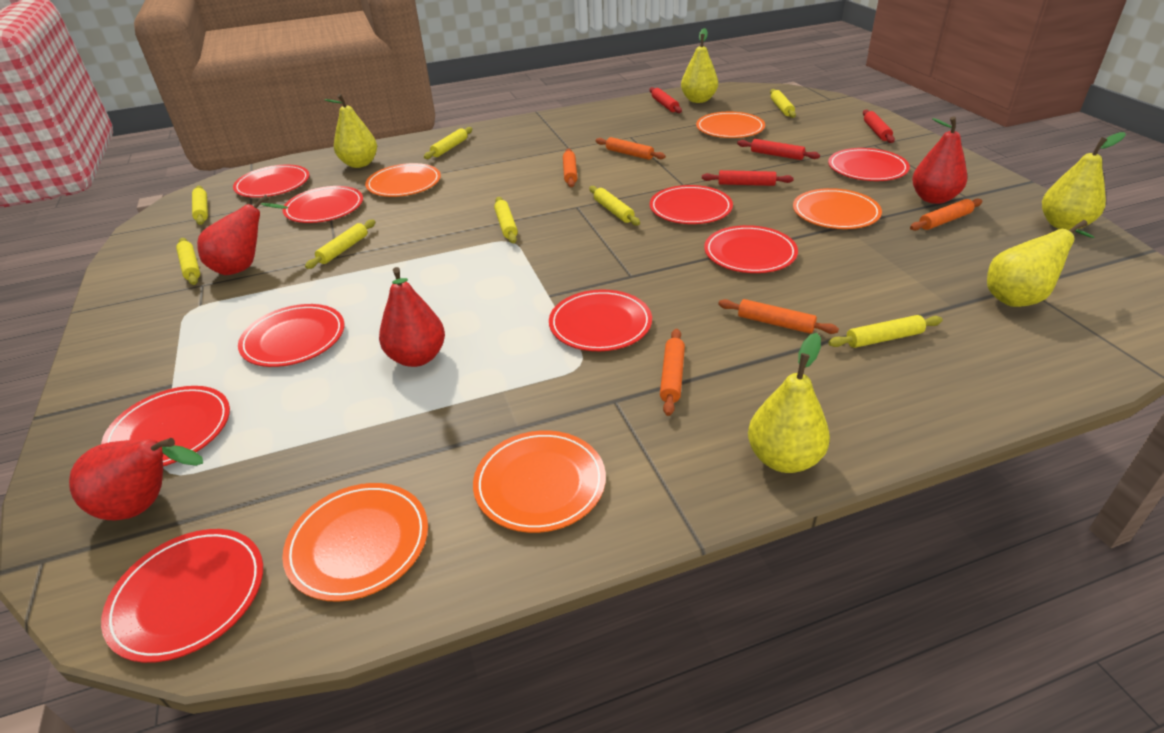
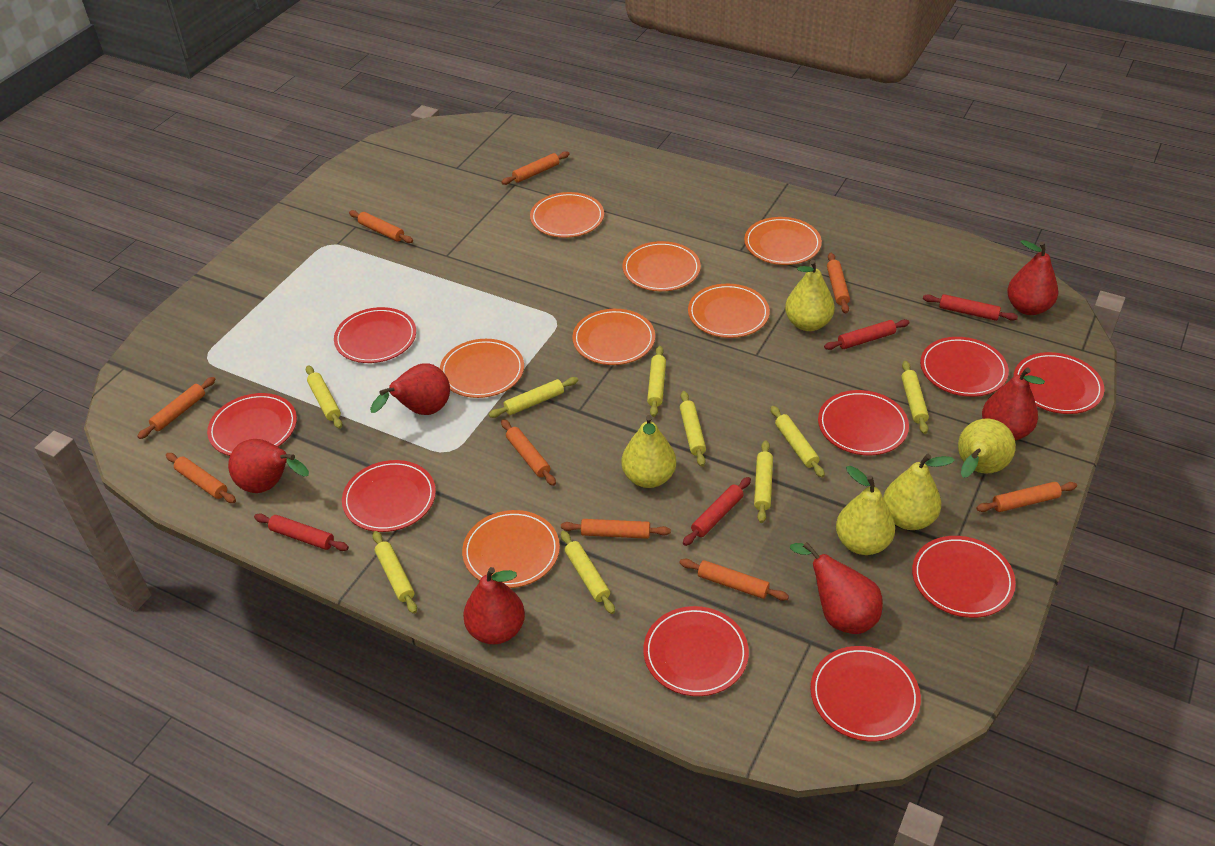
orange plate: 5 -> 7
orange rolling pin: 5 -> 9
red pear: 4 -> 6
yellow rolling pin: 8 -> 9

